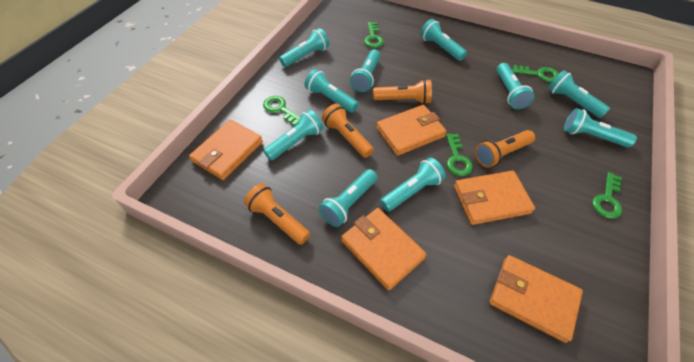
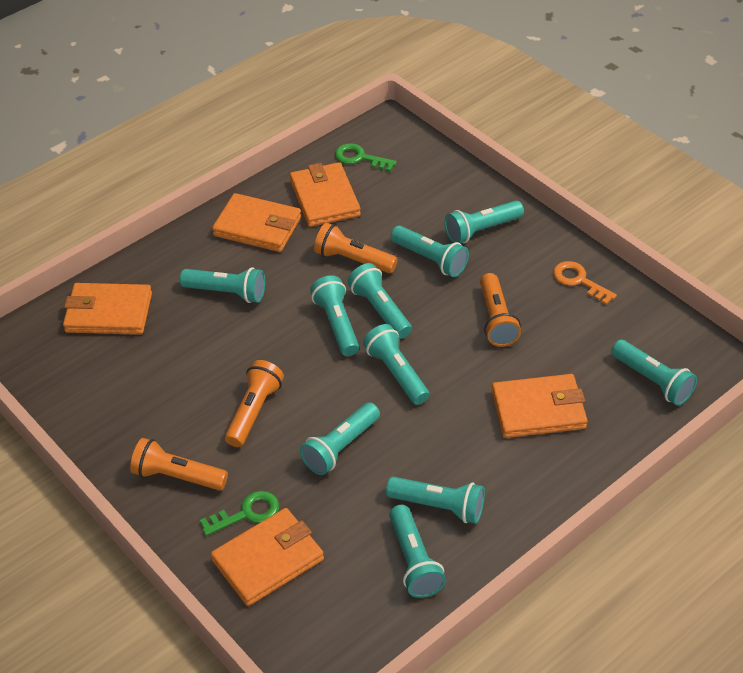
green key: 5 -> 2
orange key: 0 -> 1

